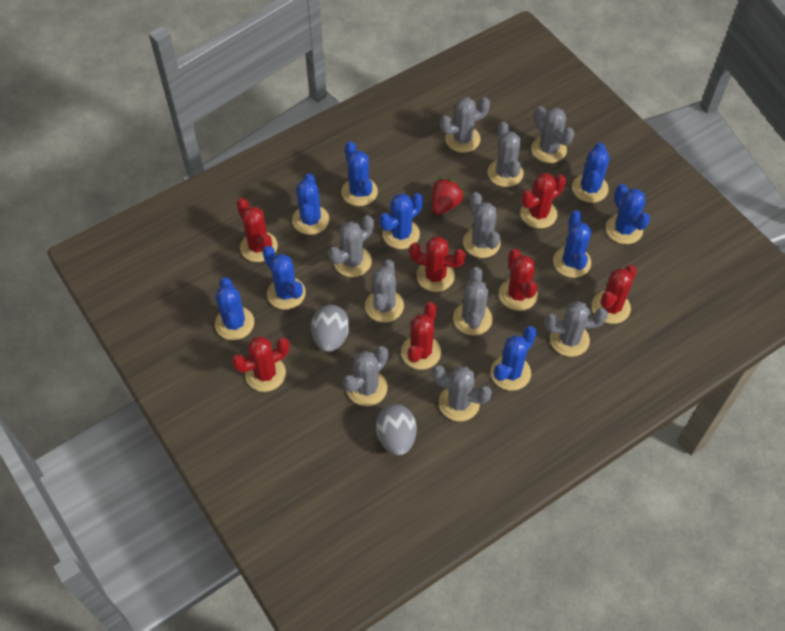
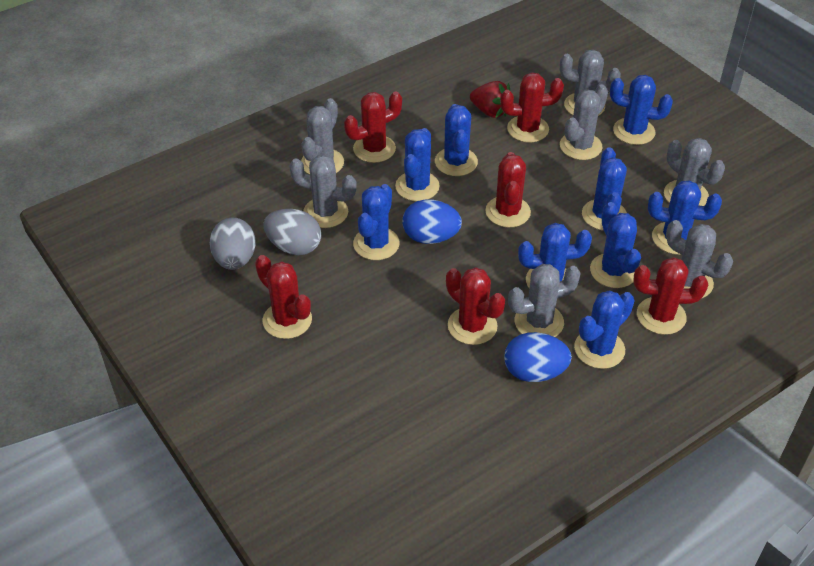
blue egg: 0 -> 2
grey cactus: 10 -> 7
red cactus: 7 -> 6

